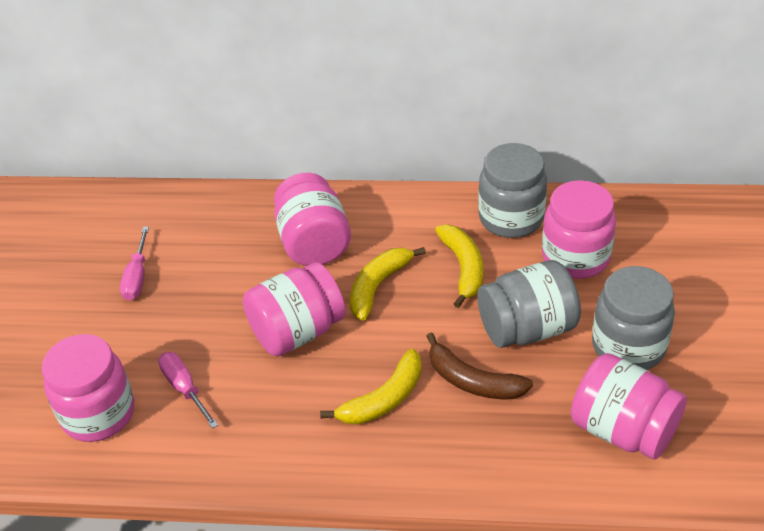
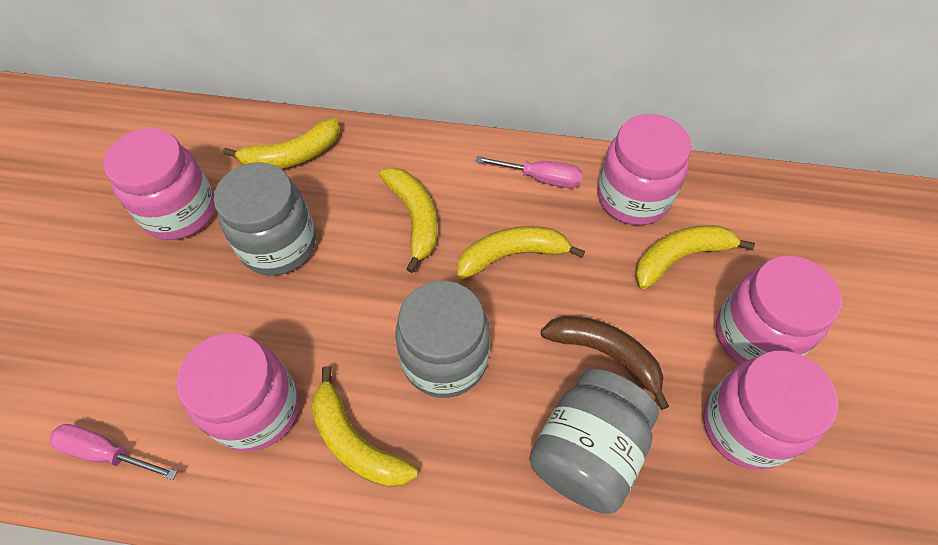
yellow banana: 3 -> 5

